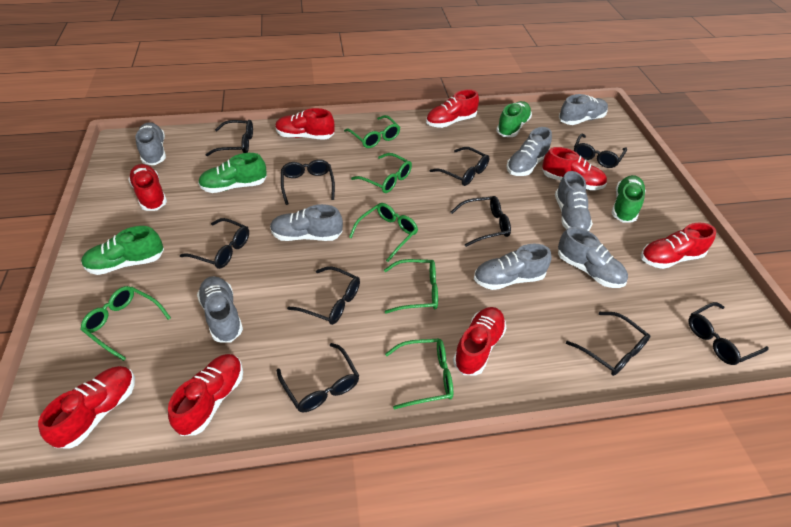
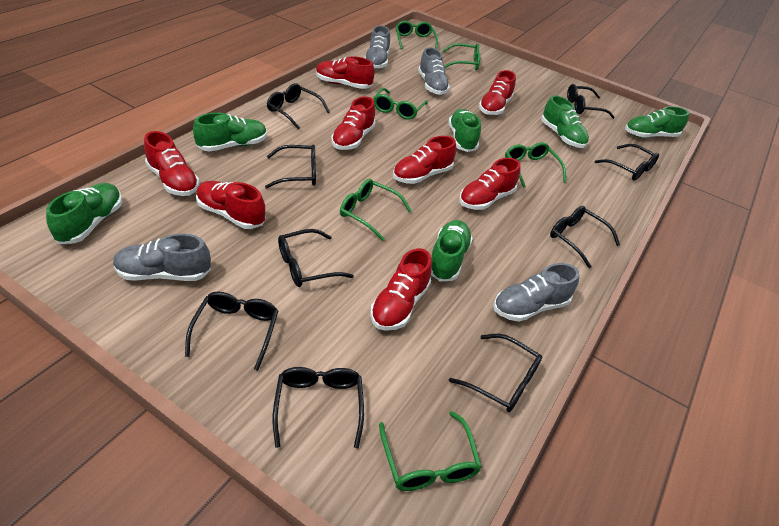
black glasses: 10 -> 9
green shoe: 4 -> 6
grey shoe: 8 -> 4

